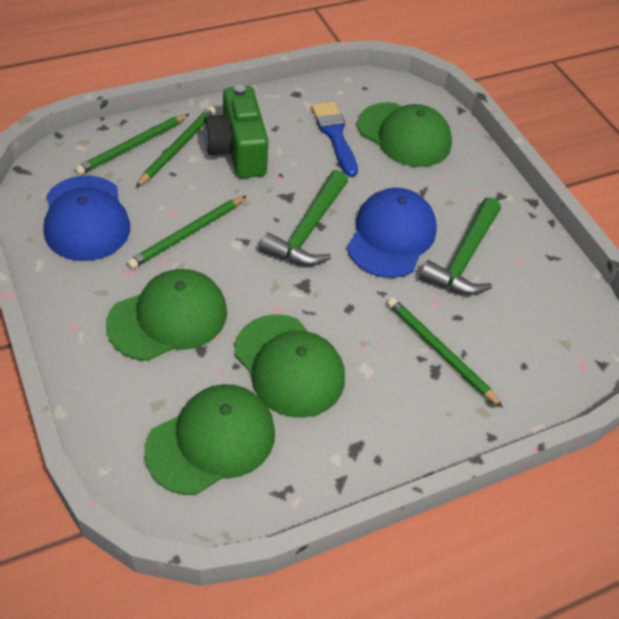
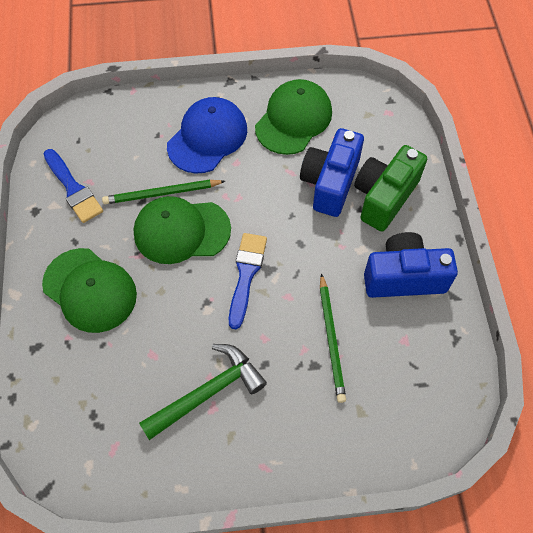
blue brush: 1 -> 2
blue camera: 0 -> 2
blue cap: 2 -> 1
green cap: 4 -> 3
green hammer: 2 -> 1
green pencil: 4 -> 2

